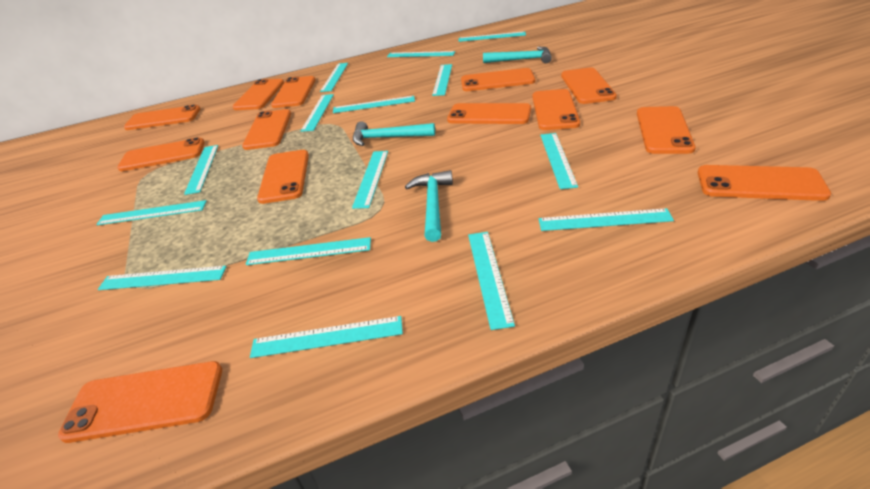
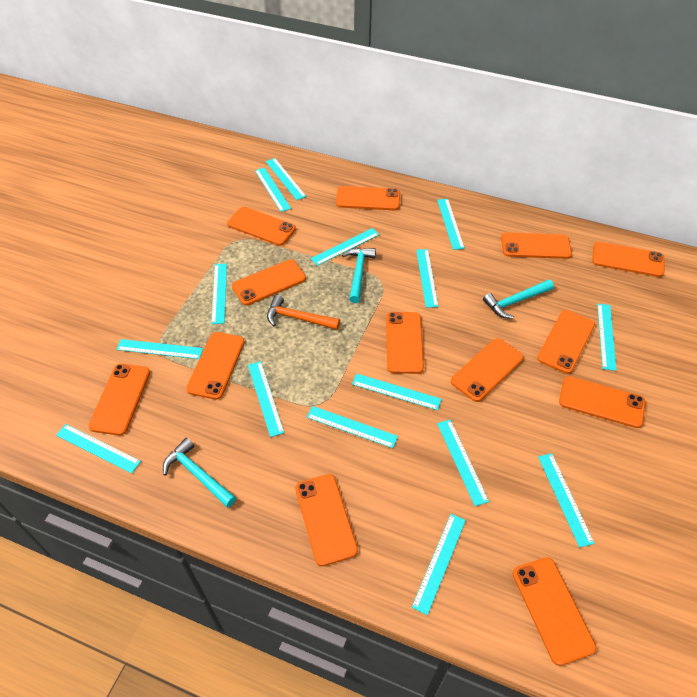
orange hammer: 0 -> 1

